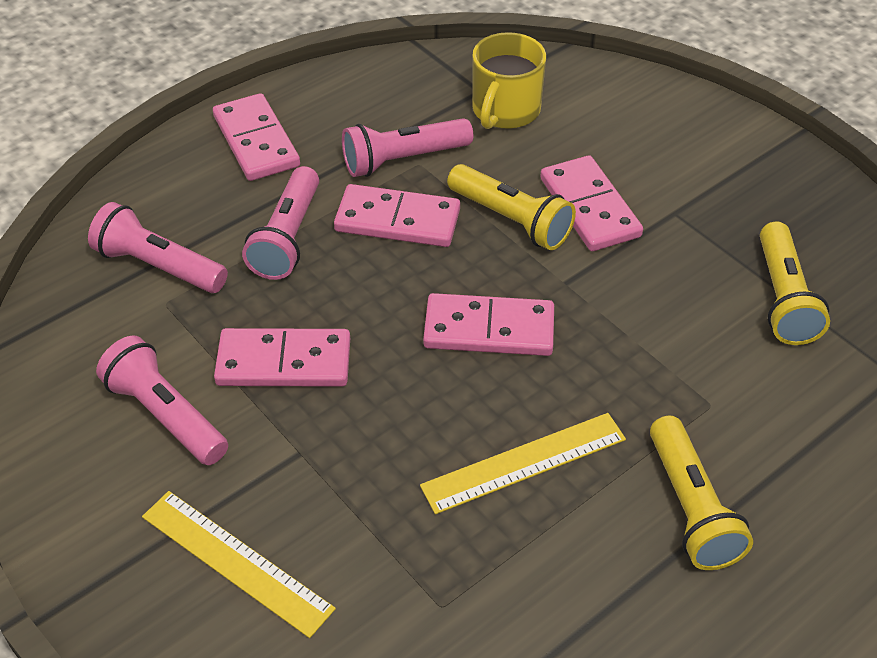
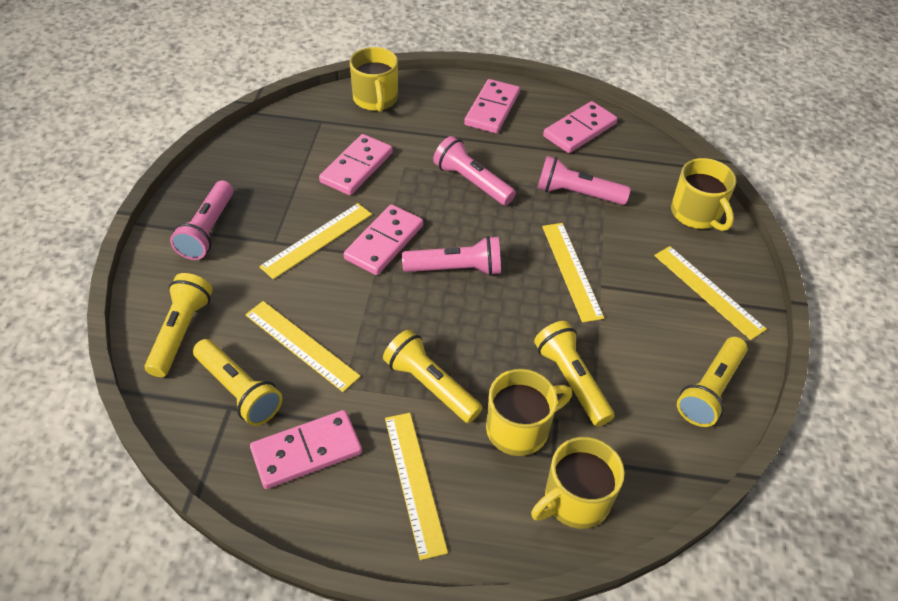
yellow flashlight: 3 -> 5
yellow mug: 1 -> 4
yellow ruler: 2 -> 5

